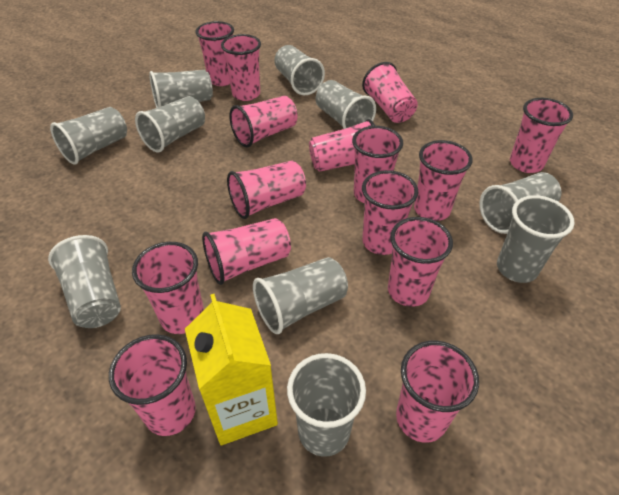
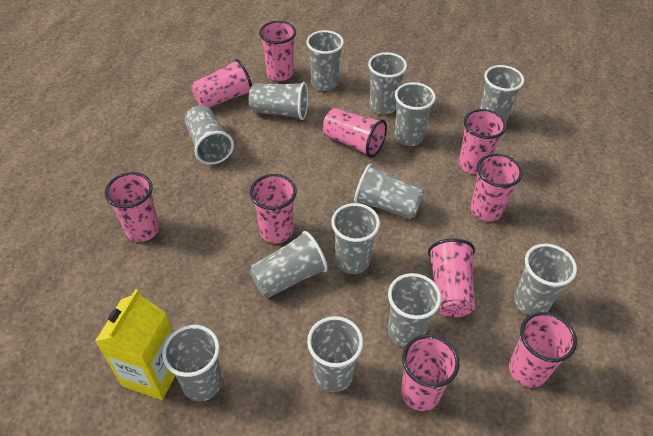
grey cup: 10 -> 13
pink cup: 15 -> 10

